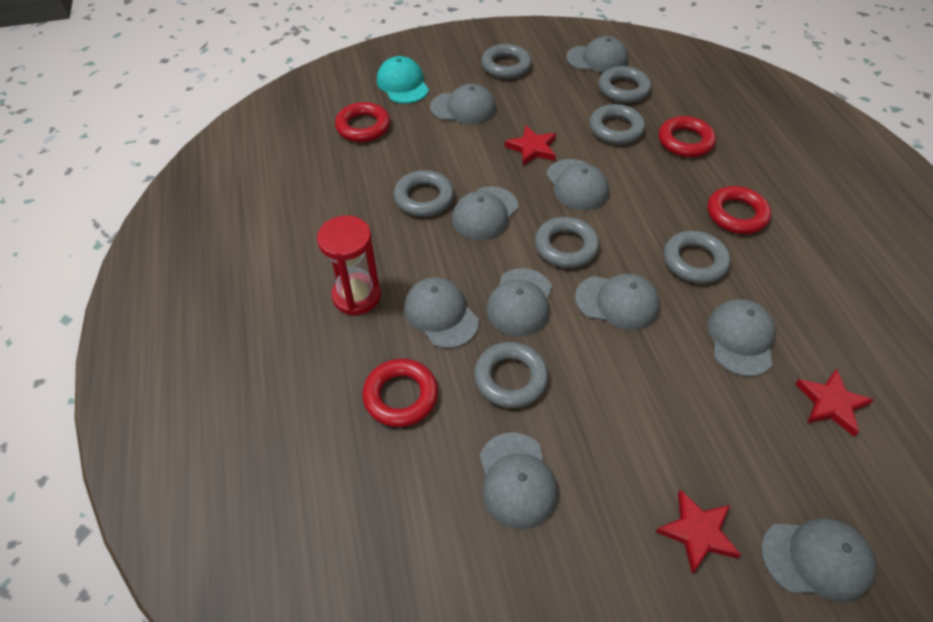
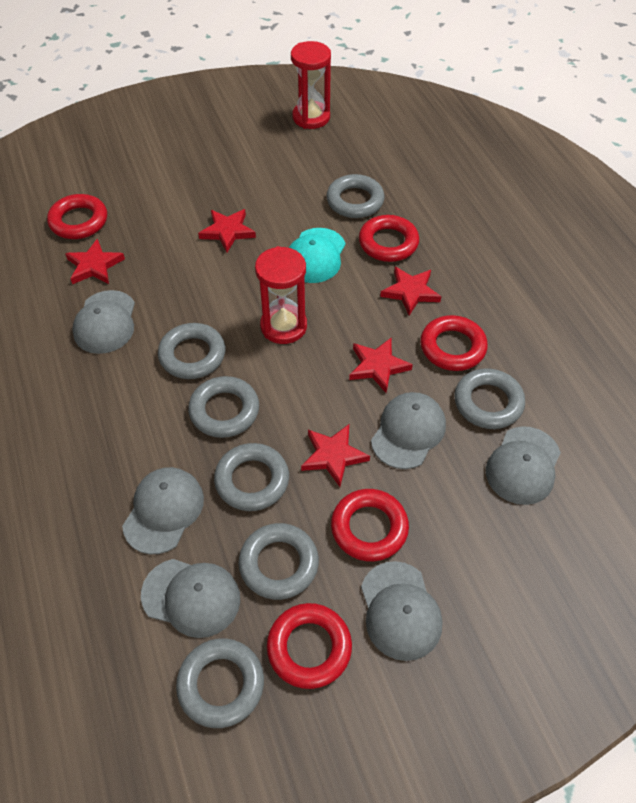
grey cap: 10 -> 6
red hourglass: 1 -> 2
red ring: 4 -> 5
red star: 3 -> 5

